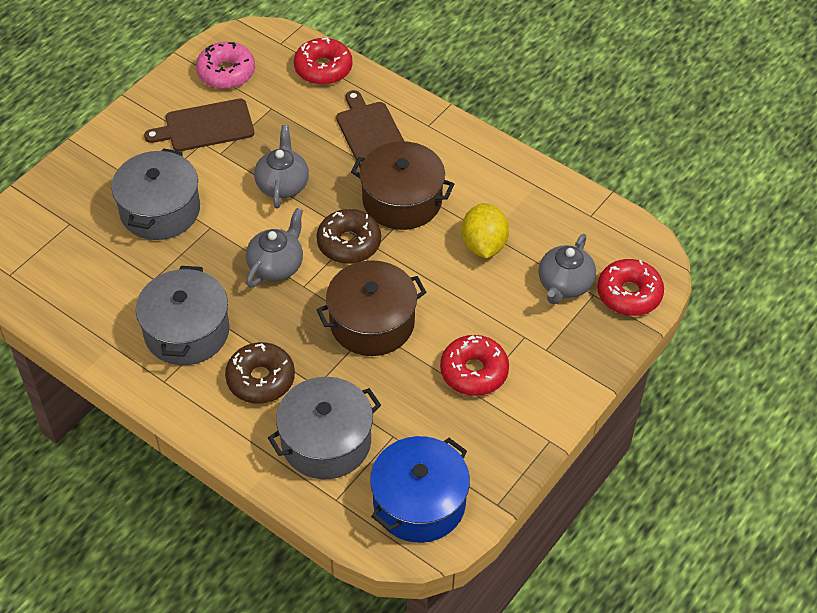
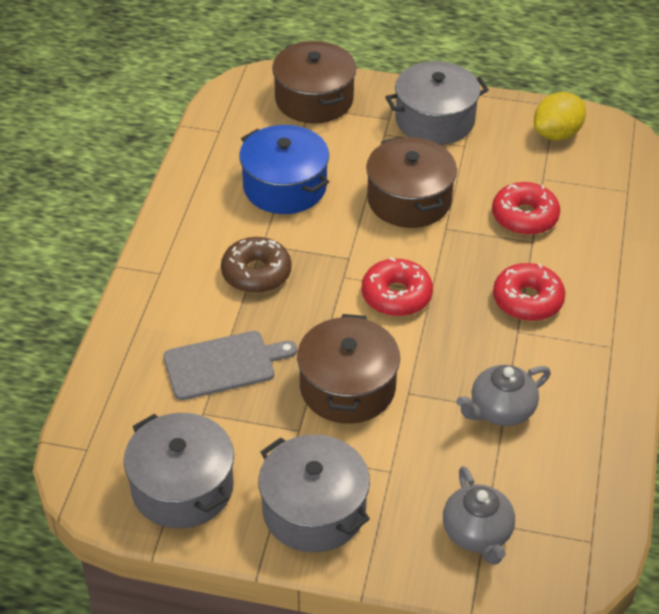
brown cutting board: 2 -> 0
brown donut: 2 -> 1
brown pot: 2 -> 3
grey cutting board: 0 -> 1
grey teapot: 3 -> 2
pink donut: 1 -> 0

